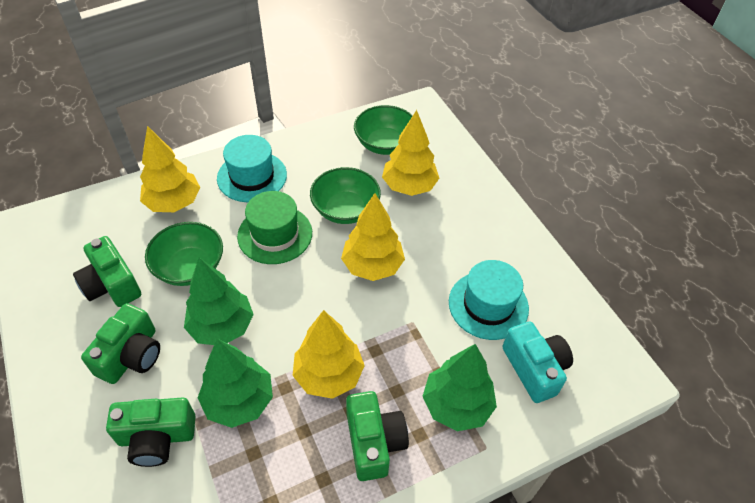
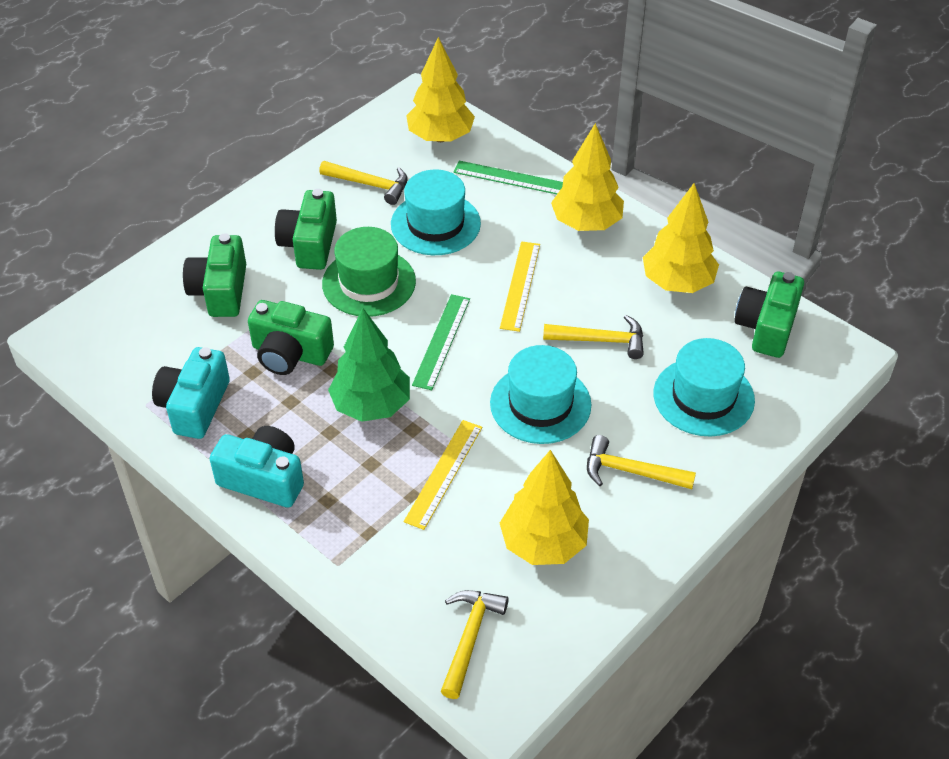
green bowl: 3 -> 0
green ruler: 0 -> 2
green tree: 3 -> 1
turquoise camera: 1 -> 2
turquoise hat: 2 -> 3
yellow hammer: 0 -> 4
yellow ruler: 0 -> 2

